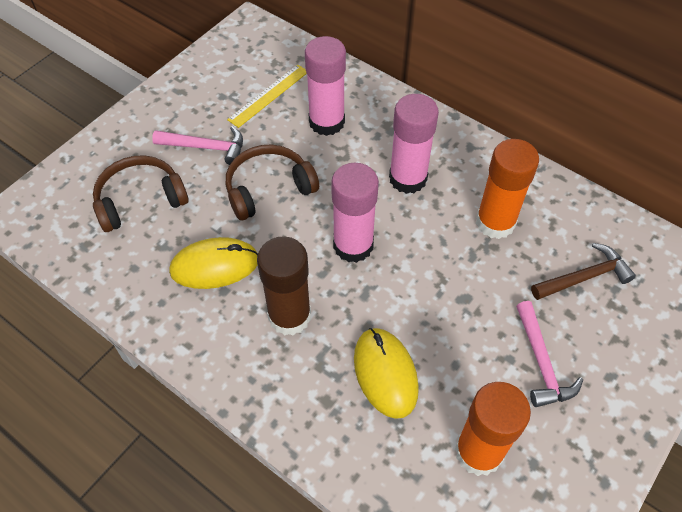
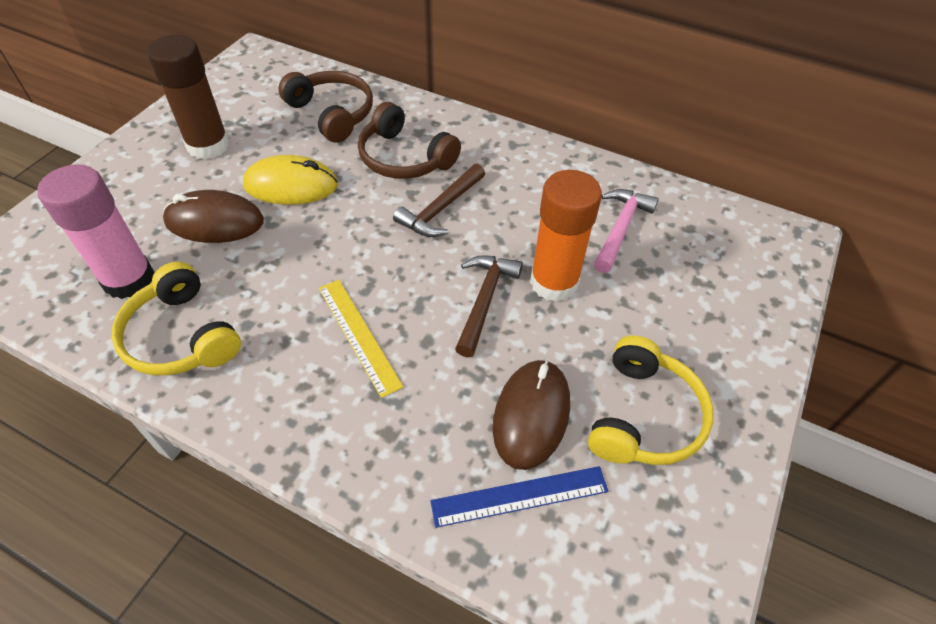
blue ruler: 0 -> 1
brown hammer: 1 -> 2
brown mouse: 0 -> 2
orange glue stick: 2 -> 1
pink glue stick: 3 -> 1
pink hammer: 2 -> 1
yellow headphones: 0 -> 2
yellow mouse: 2 -> 1

